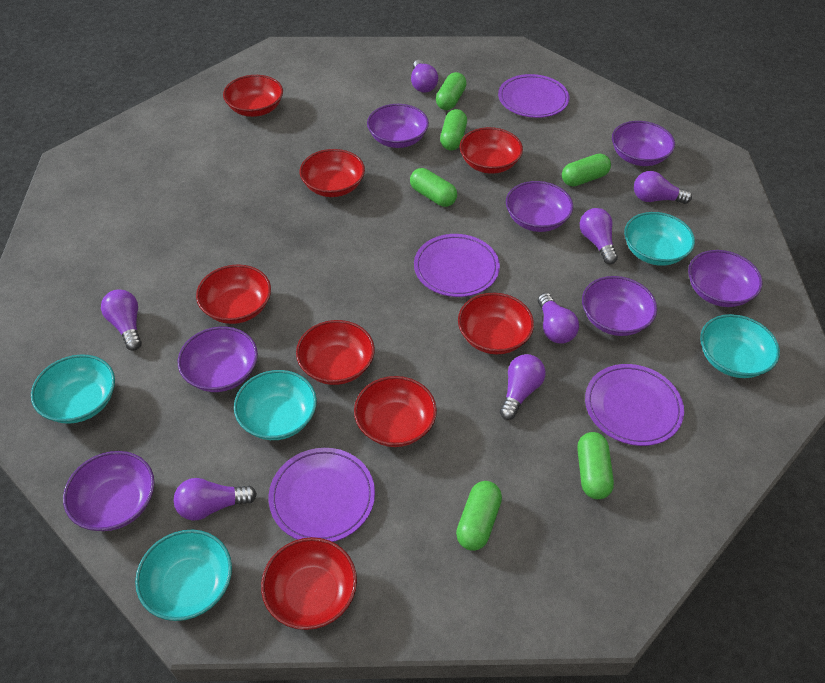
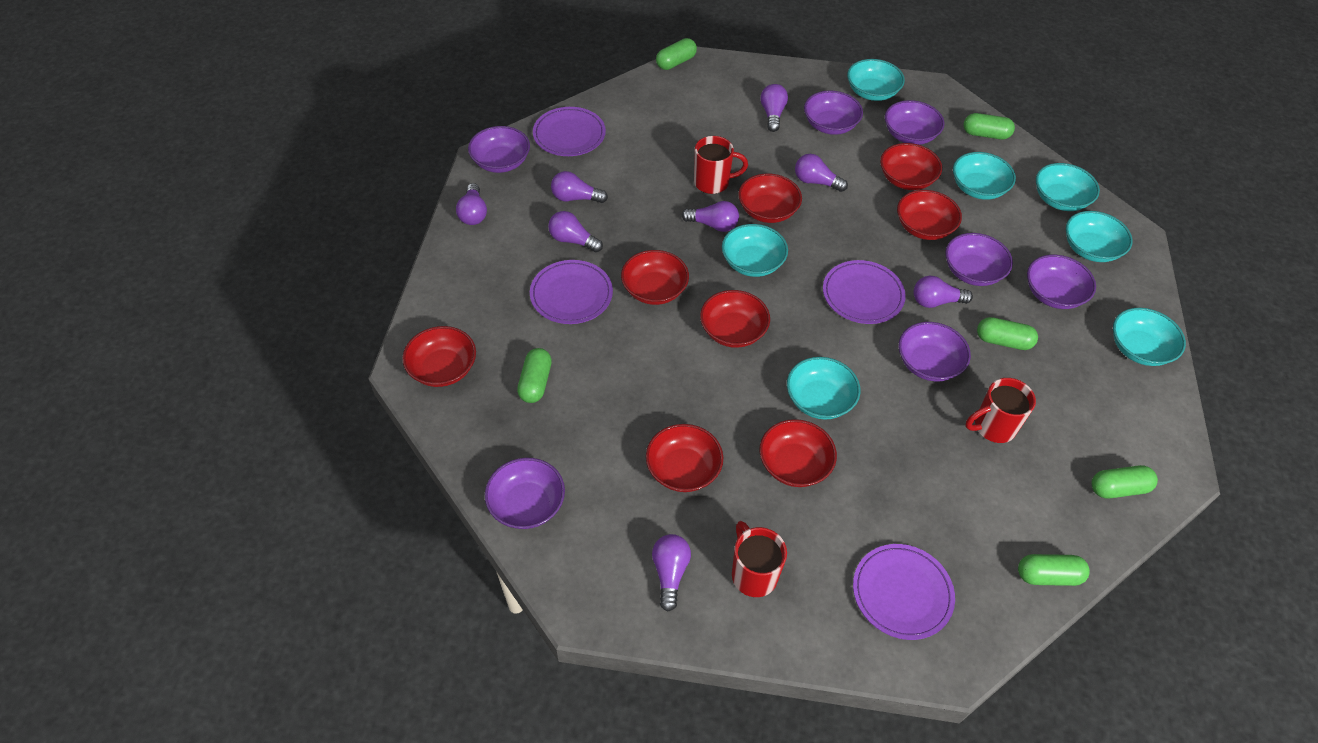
purple light bulb: 7 -> 8
red mug: 0 -> 3
turquoise bowl: 5 -> 7

